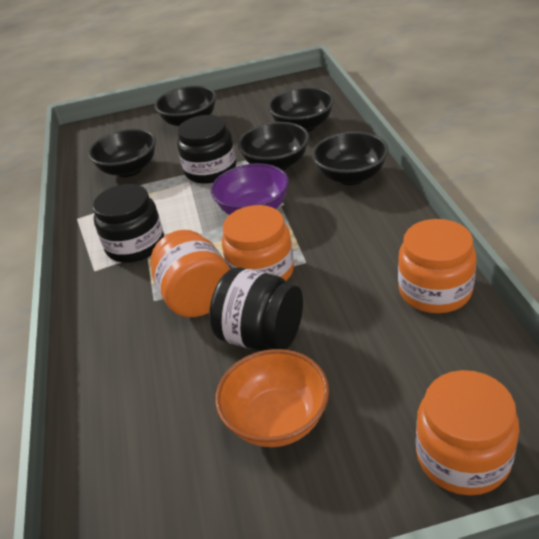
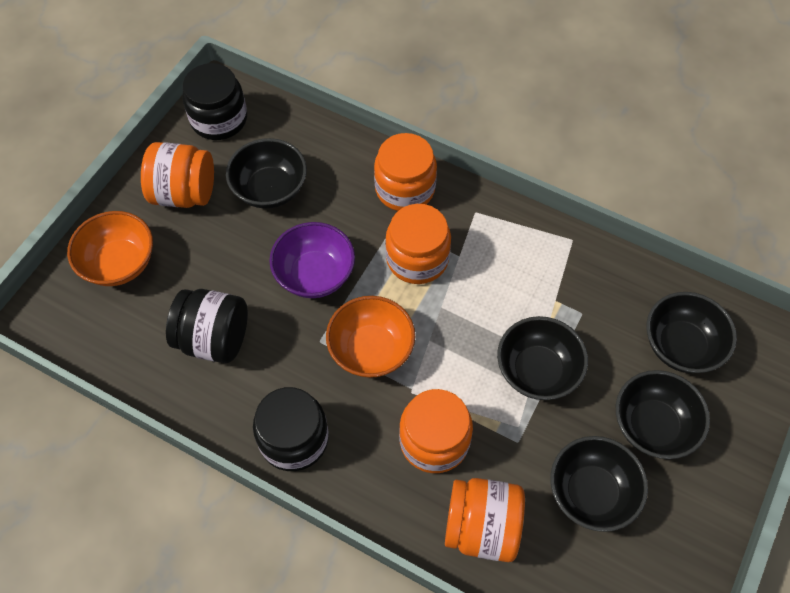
orange bowl: 1 -> 2
orange jar: 4 -> 5

